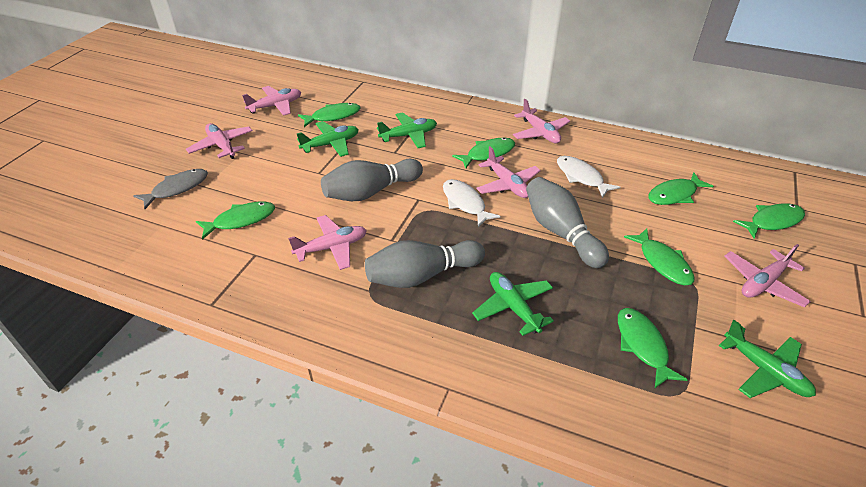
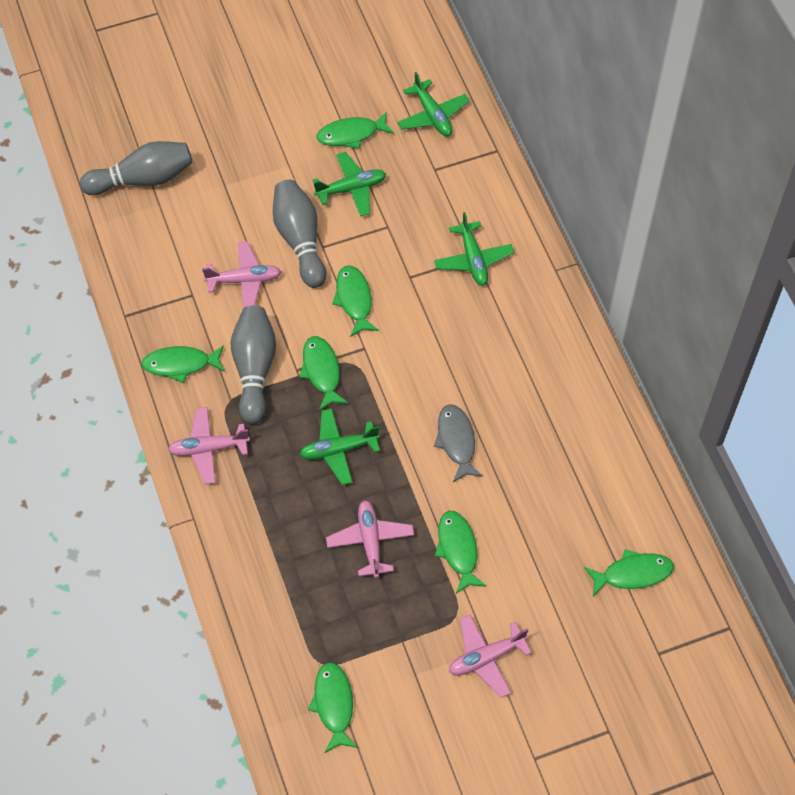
pink plane: 6 -> 4
white fish: 2 -> 0

